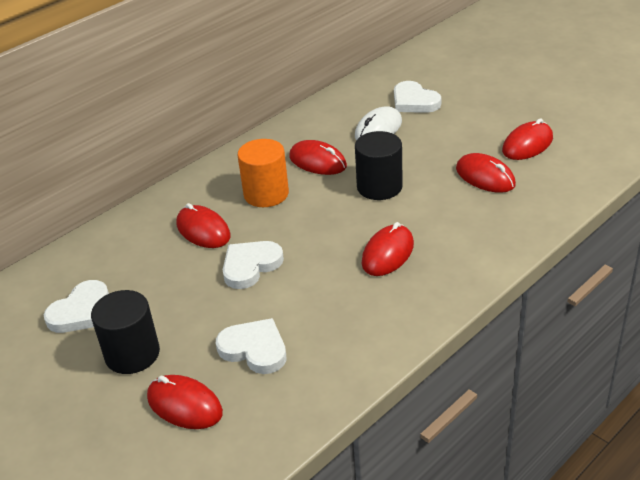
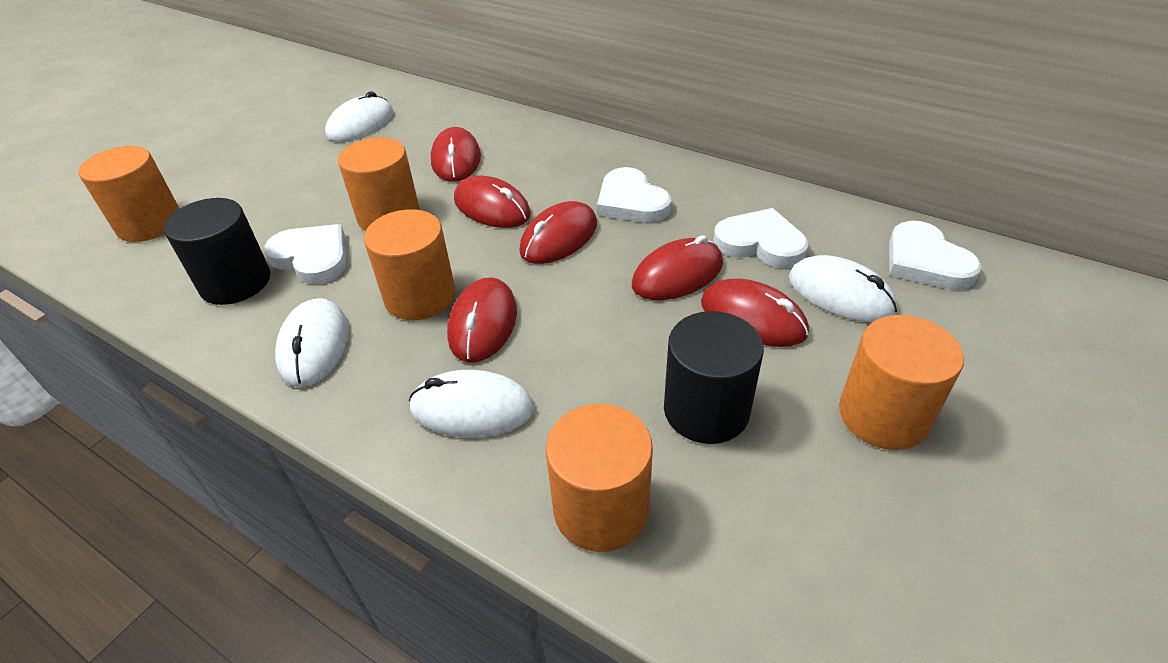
orange cylinder: 1 -> 5
white mouse: 1 -> 4

